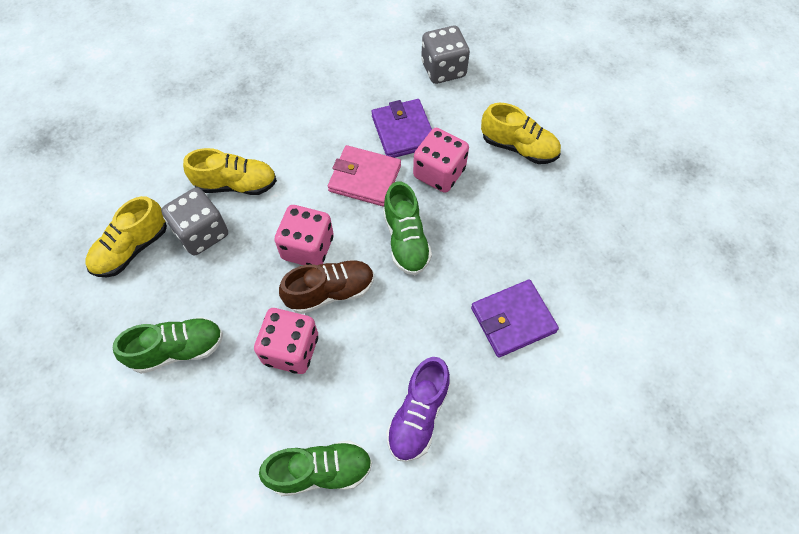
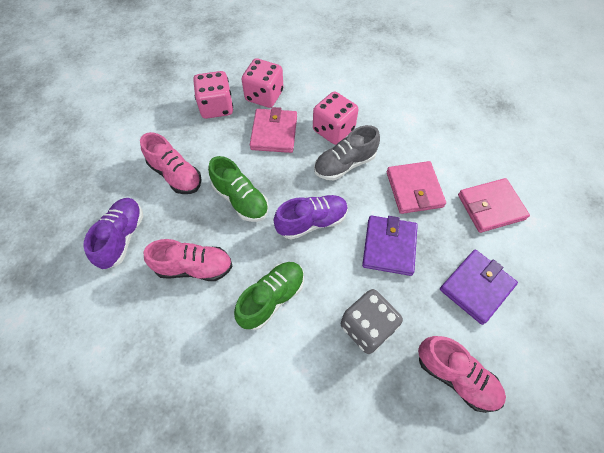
brown shoe: 1 -> 0
green shoe: 3 -> 2
grey dice: 2 -> 1
grey shoe: 0 -> 1
pink shoe: 0 -> 3
pink wallet: 1 -> 3
purple shoe: 1 -> 2
yellow shoe: 3 -> 0

